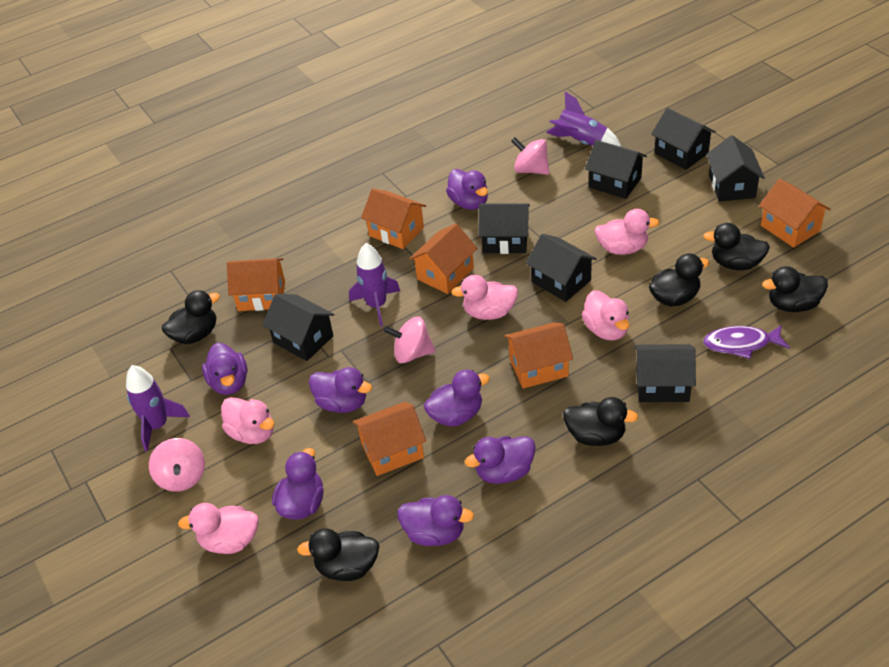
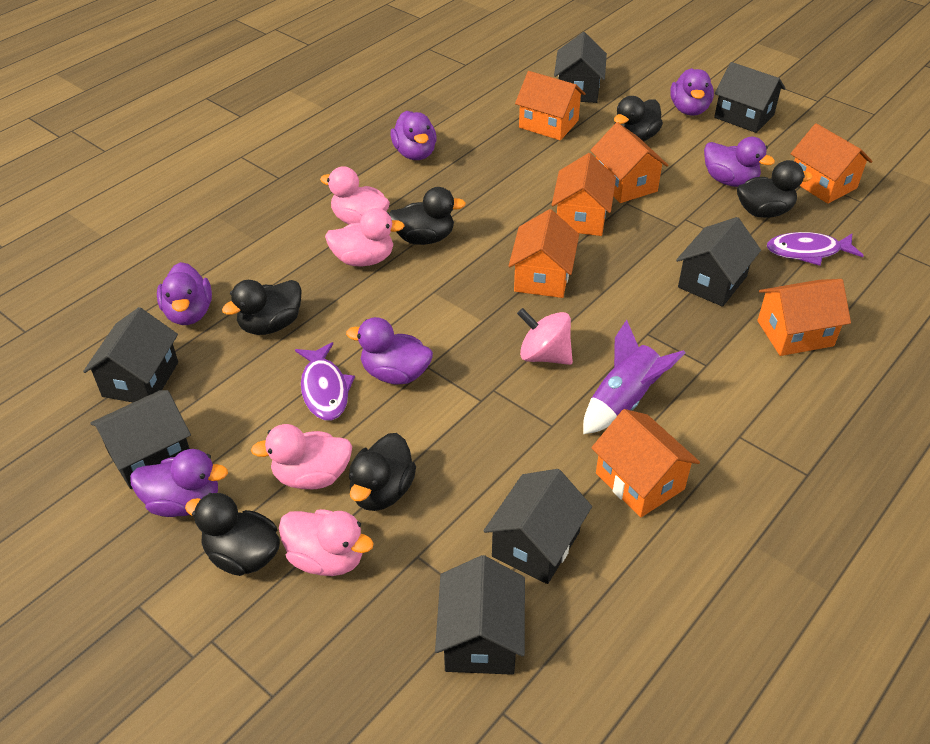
orange house: 6 -> 7
pink duck: 5 -> 4
pink spinning top: 3 -> 1
purple duck: 7 -> 6
purple fish: 1 -> 2
purple rocket: 3 -> 1

